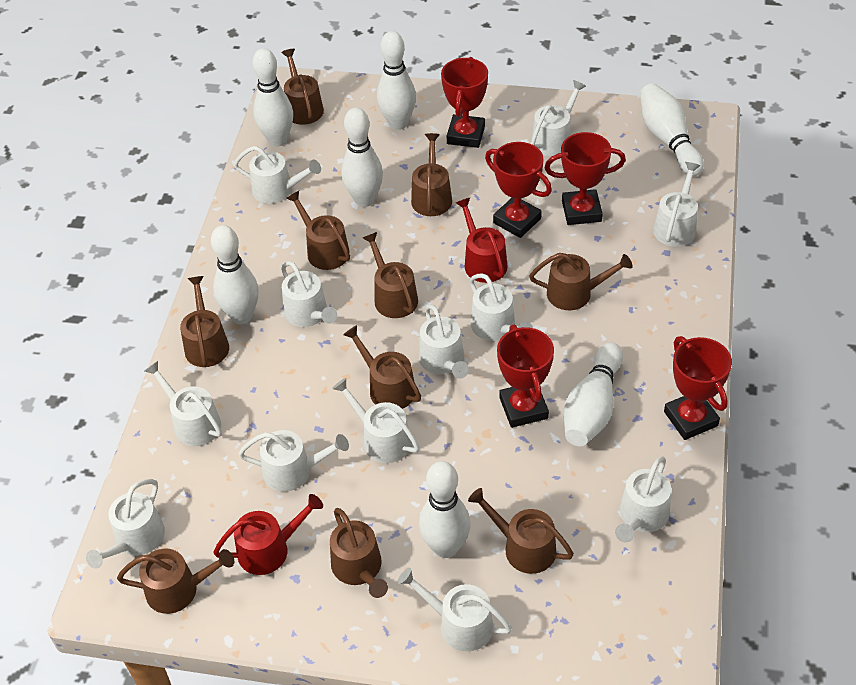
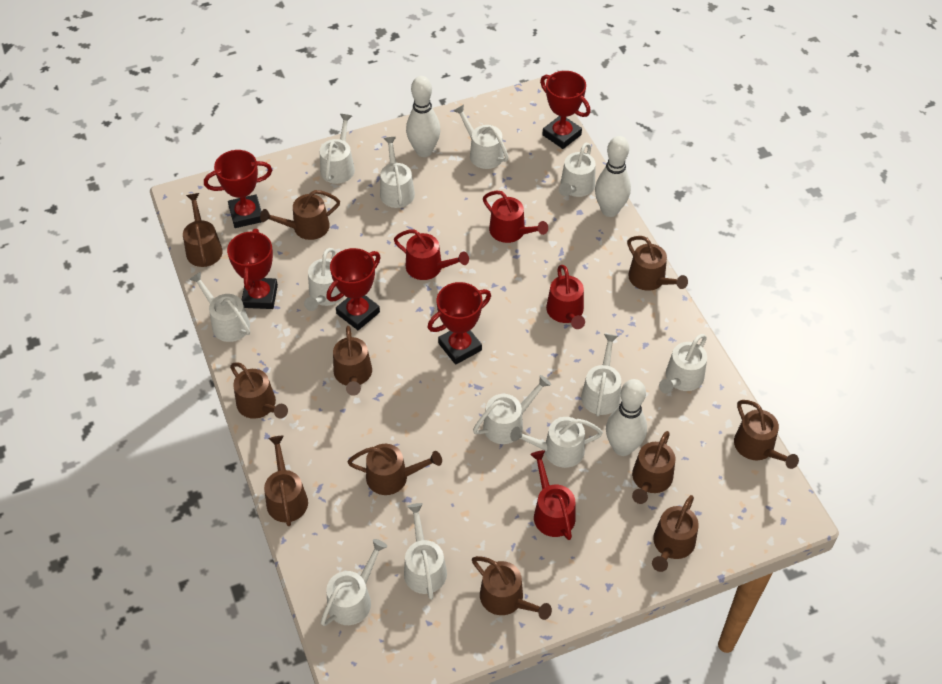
brown watering can: 10 -> 11
red watering can: 2 -> 4
white bowling pin: 7 -> 3

